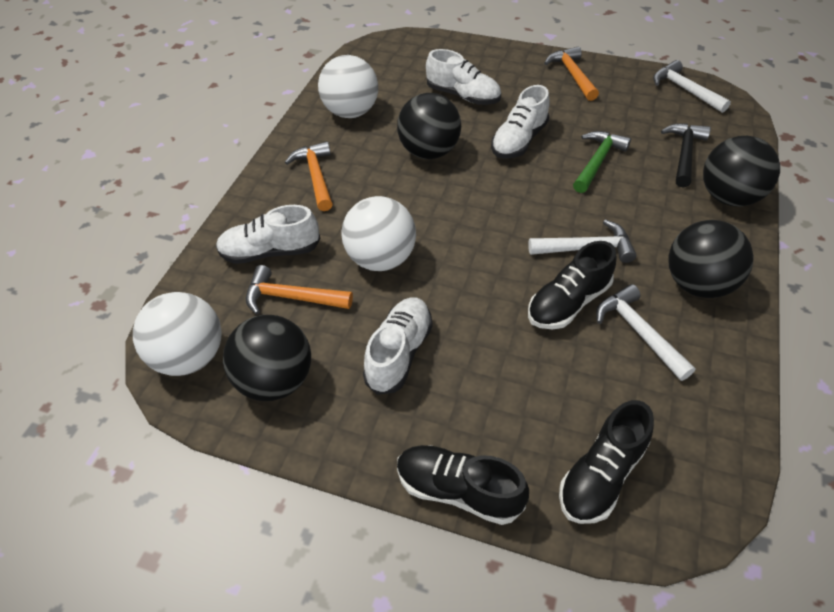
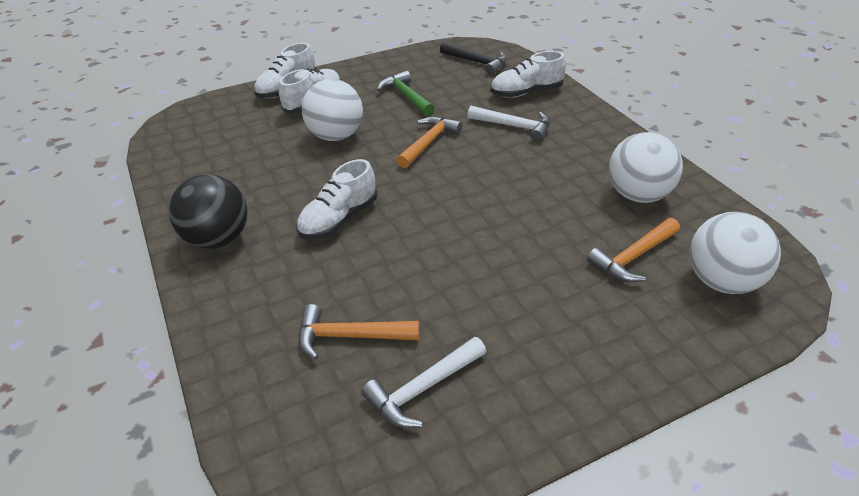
black ball: 4 -> 1
black shoe: 3 -> 0
white hammer: 3 -> 2

